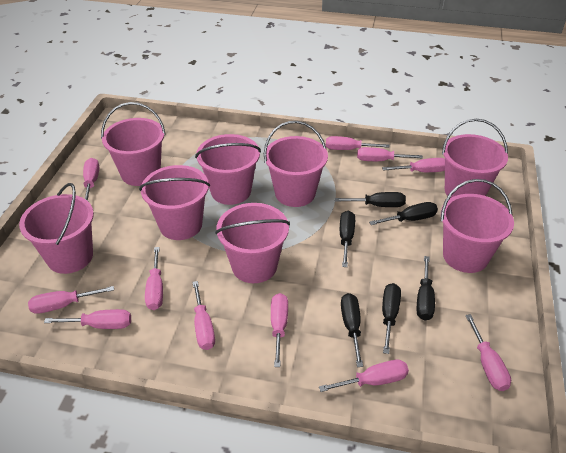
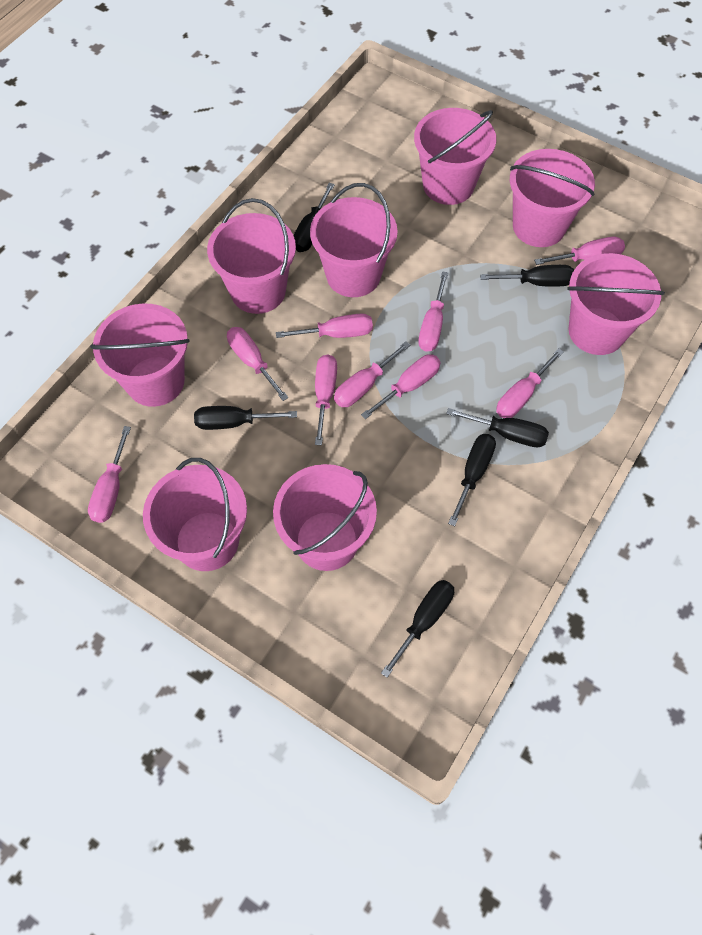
pink screwdriver: 11 -> 9

